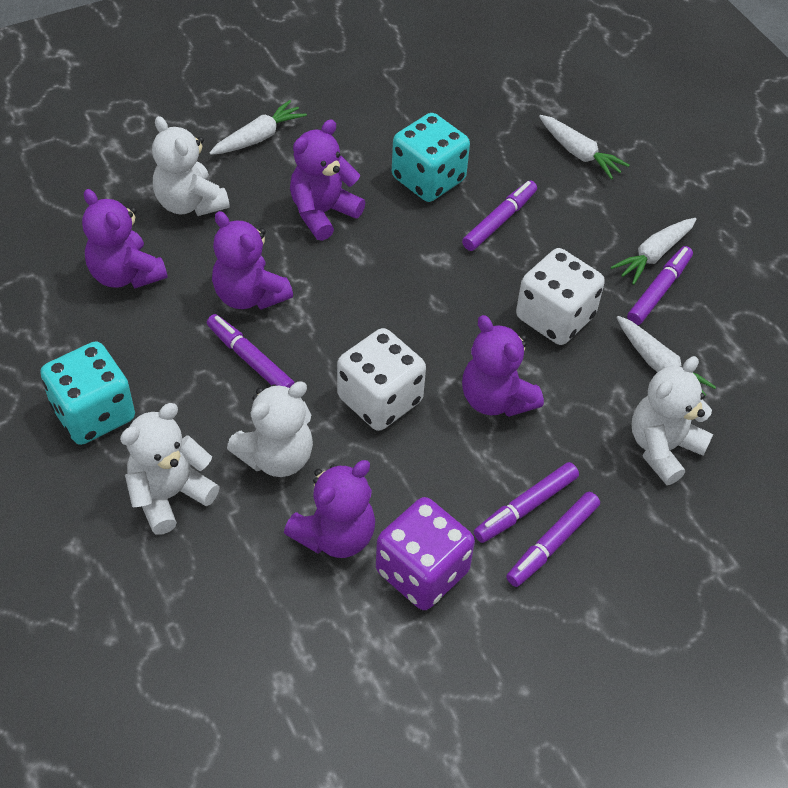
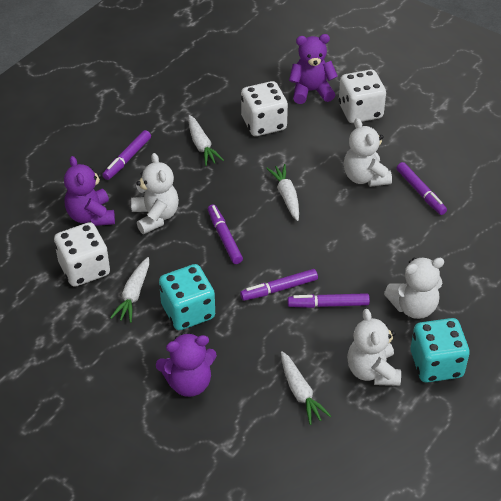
purple dice: 1 -> 0
purple teddy bear: 5 -> 3
white dice: 2 -> 3

